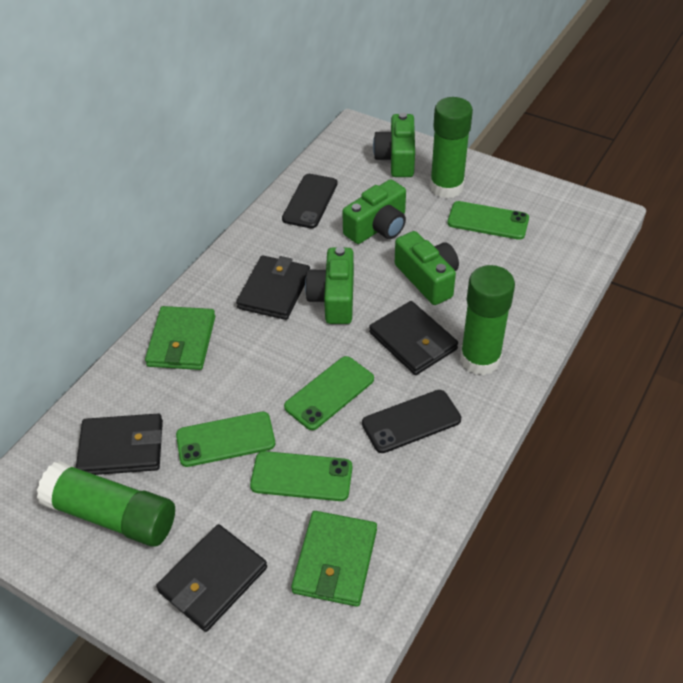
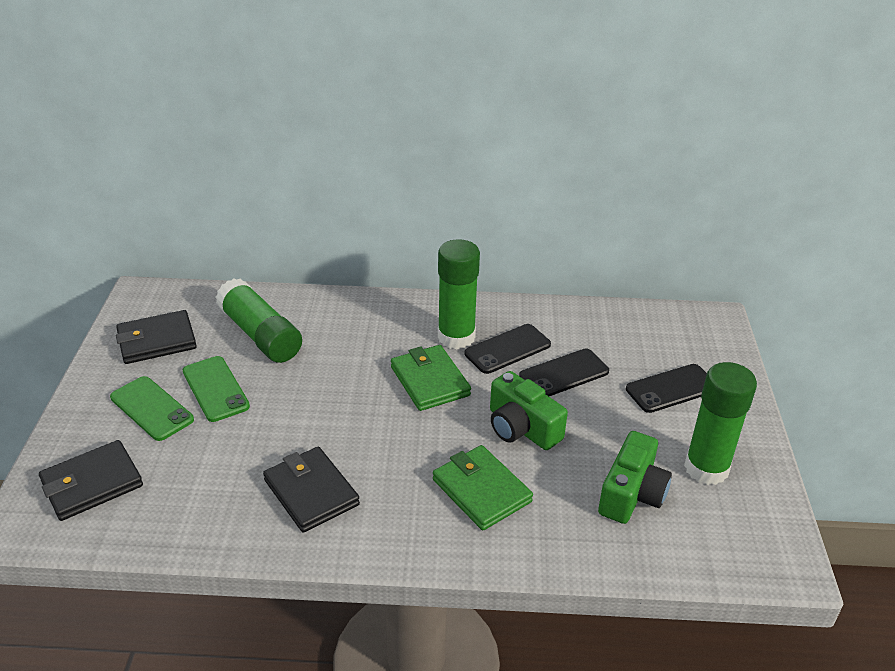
black phone: 2 -> 3
black wallet: 4 -> 3
green camera: 4 -> 2
green phone: 4 -> 2

